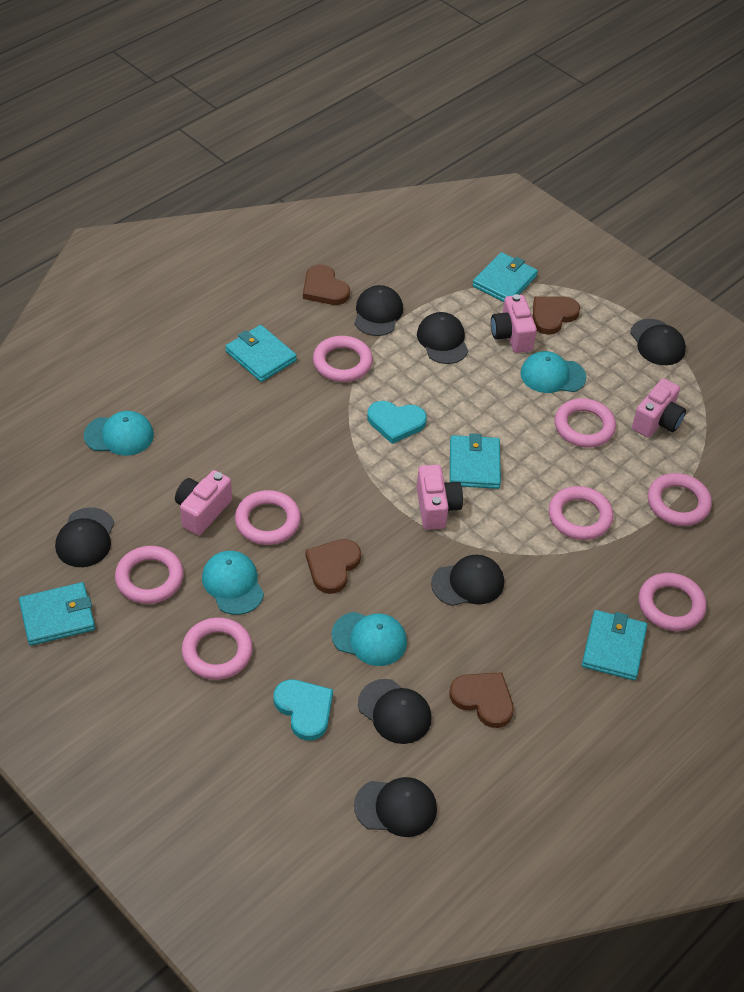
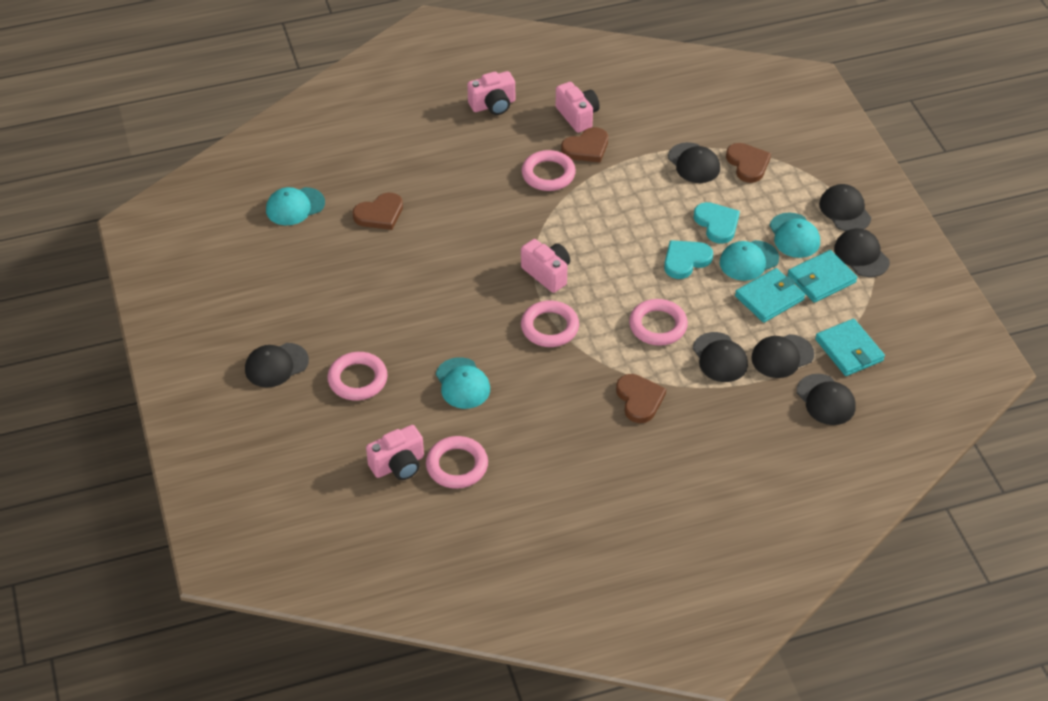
pink ring: 8 -> 5
turquoise wallet: 5 -> 3

